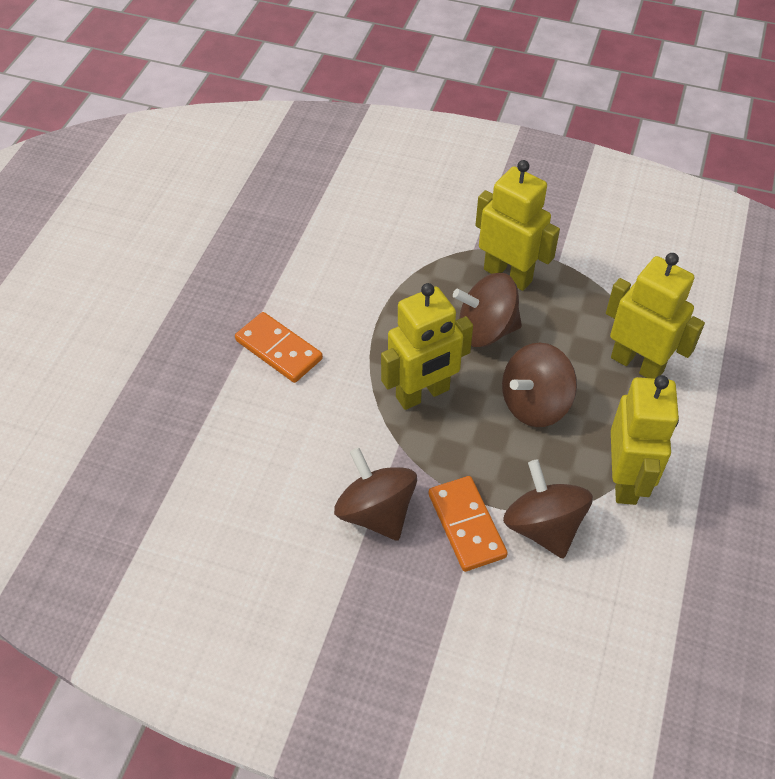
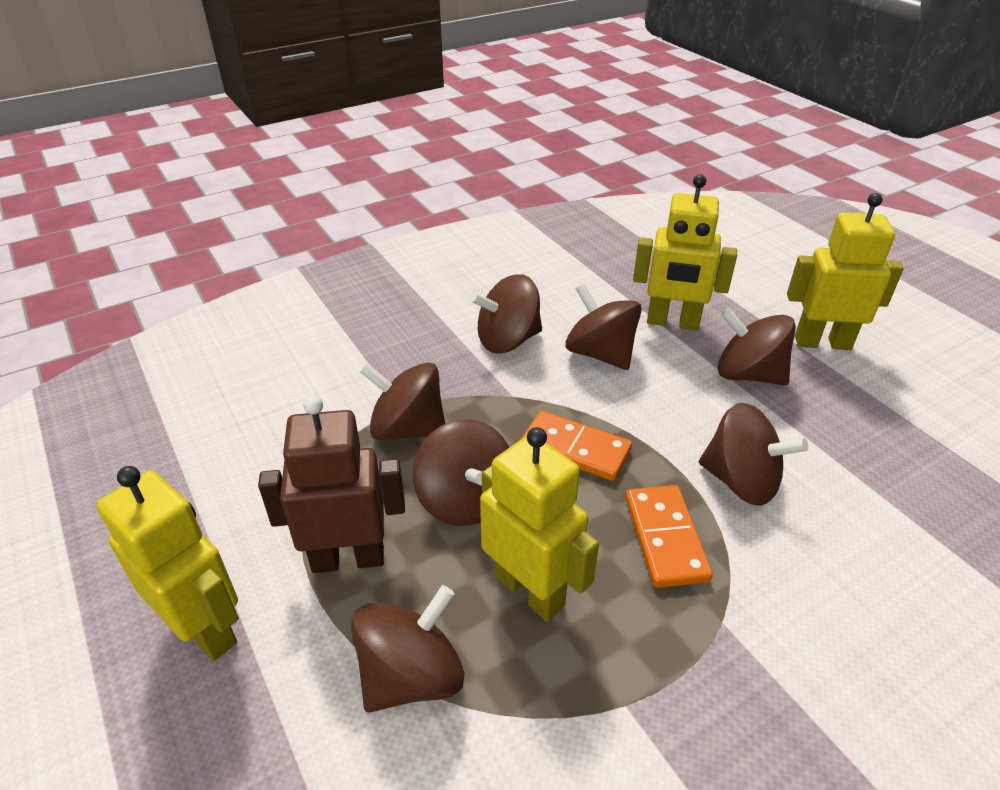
brown robot: 0 -> 1
brown spinning top: 4 -> 7

